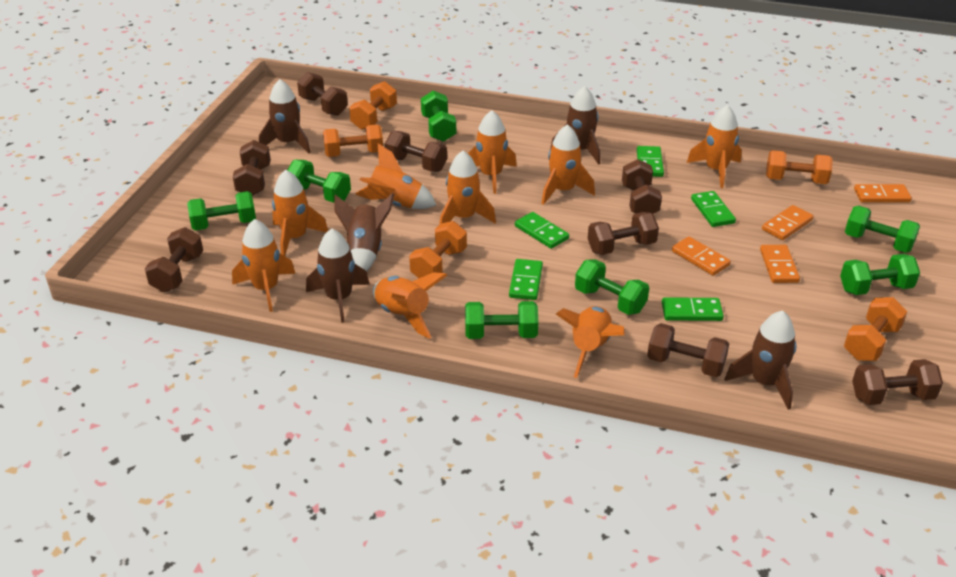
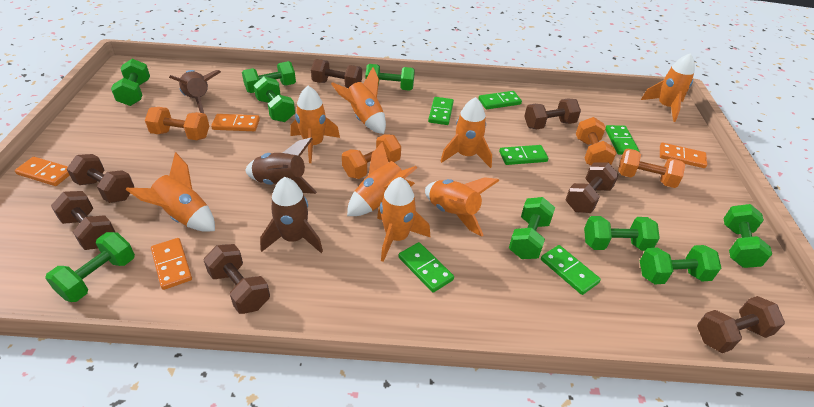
brown dumbbell: 8 -> 7
brown rocket: 5 -> 3
green domino: 5 -> 6
green dumbbell: 7 -> 9
orange dumbbell: 5 -> 4
orange rocket: 9 -> 8

